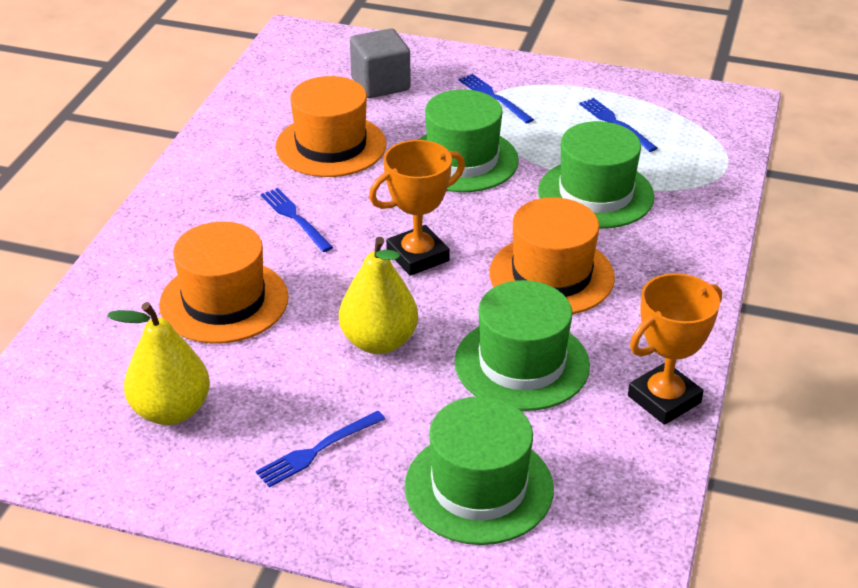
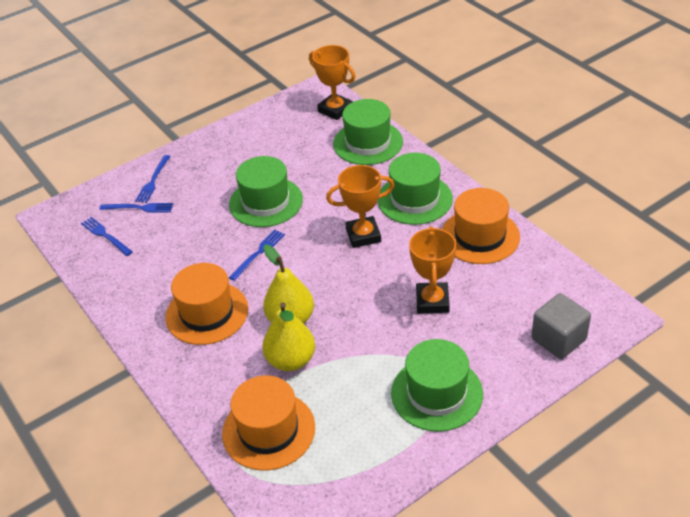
orange trophy: 2 -> 3

